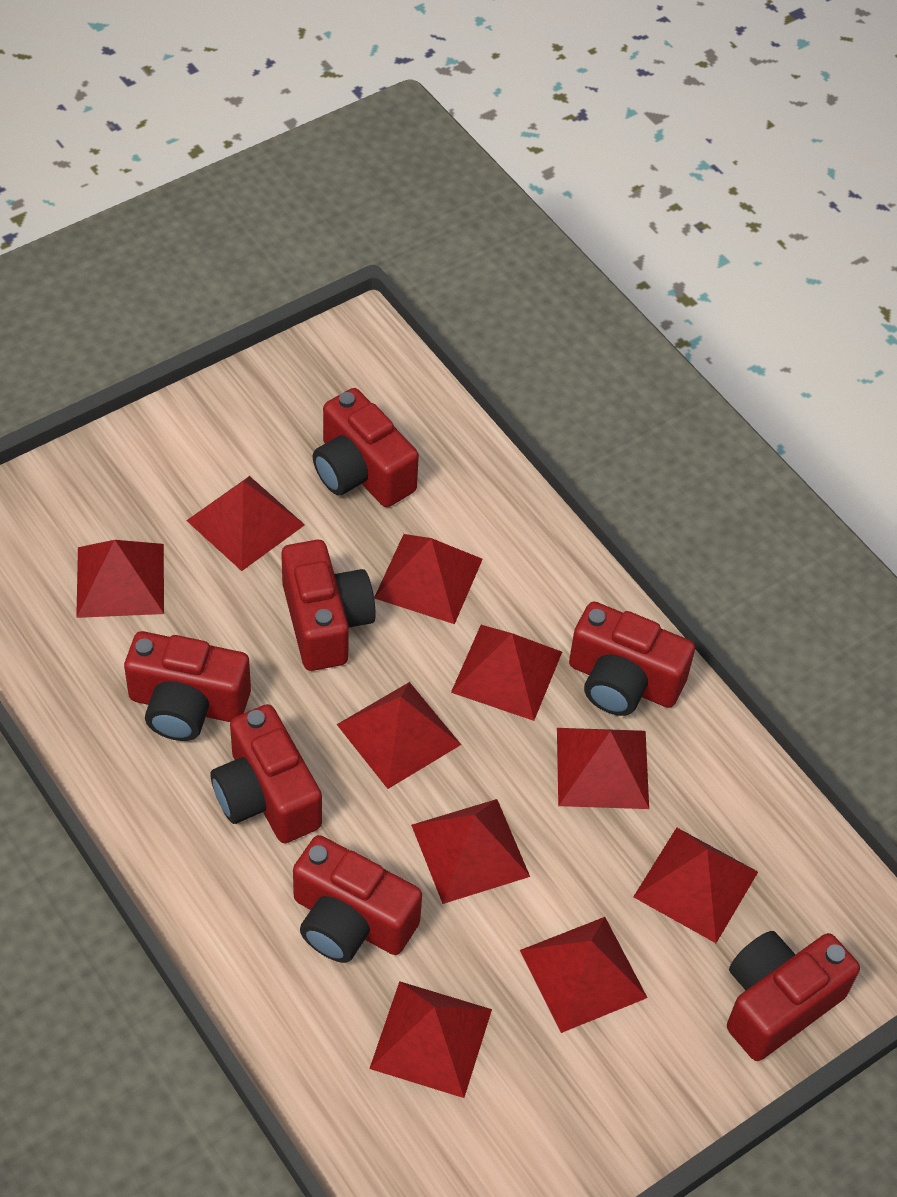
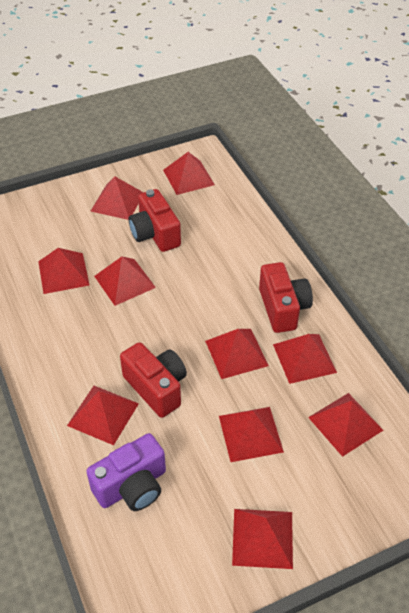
purple camera: 0 -> 1
red camera: 7 -> 3

